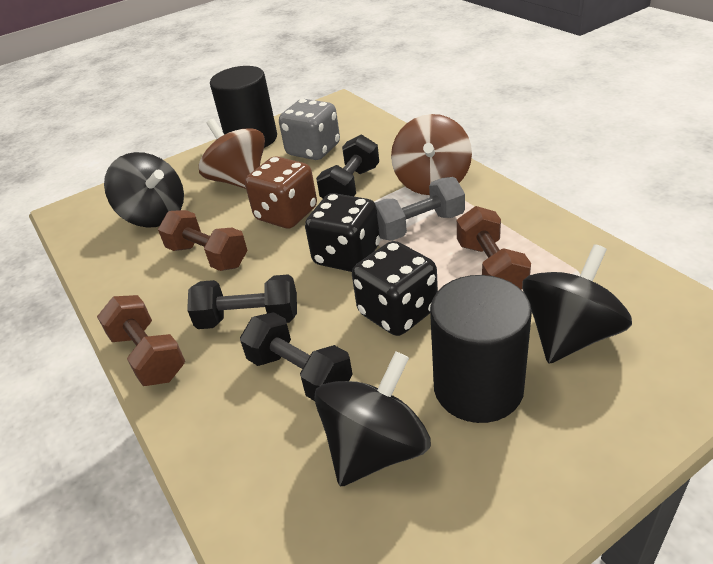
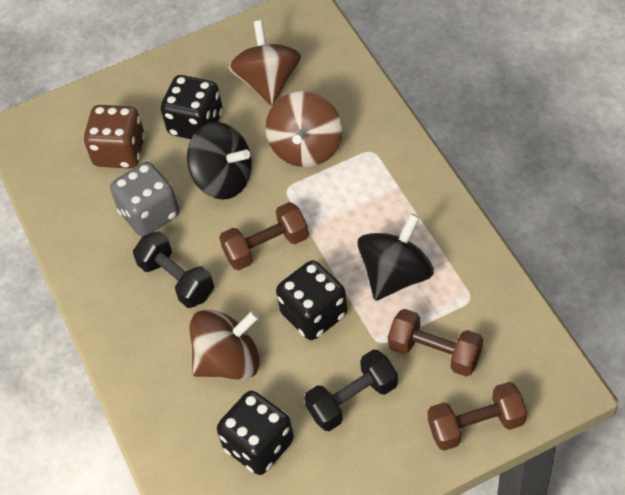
black cylinder: 2 -> 0
black dice: 2 -> 3
black dumbbell: 3 -> 2
black spinning top: 3 -> 2
brown spinning top: 2 -> 3
grey dumbbell: 1 -> 0

